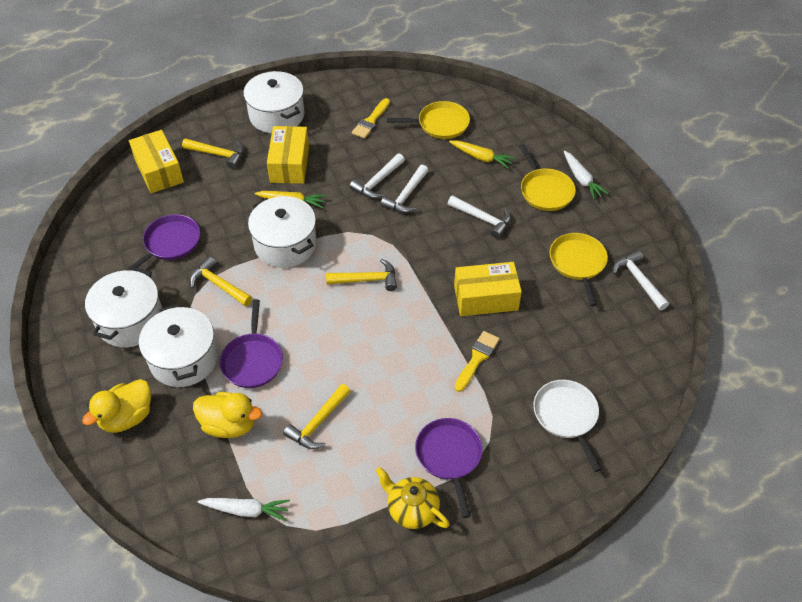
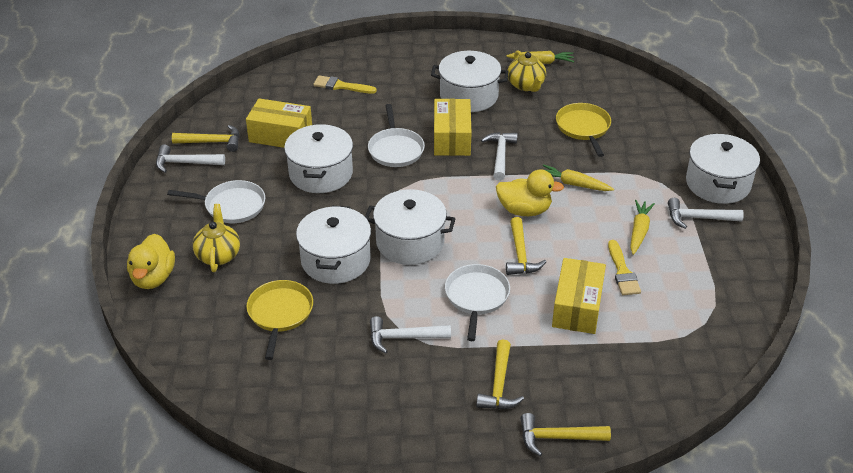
purple pan: 3 -> 0
white carrot: 2 -> 0
white pan: 1 -> 3
white pot: 4 -> 5
yellow carrot: 2 -> 3
yellow pan: 3 -> 2
yellow teapot: 1 -> 2

